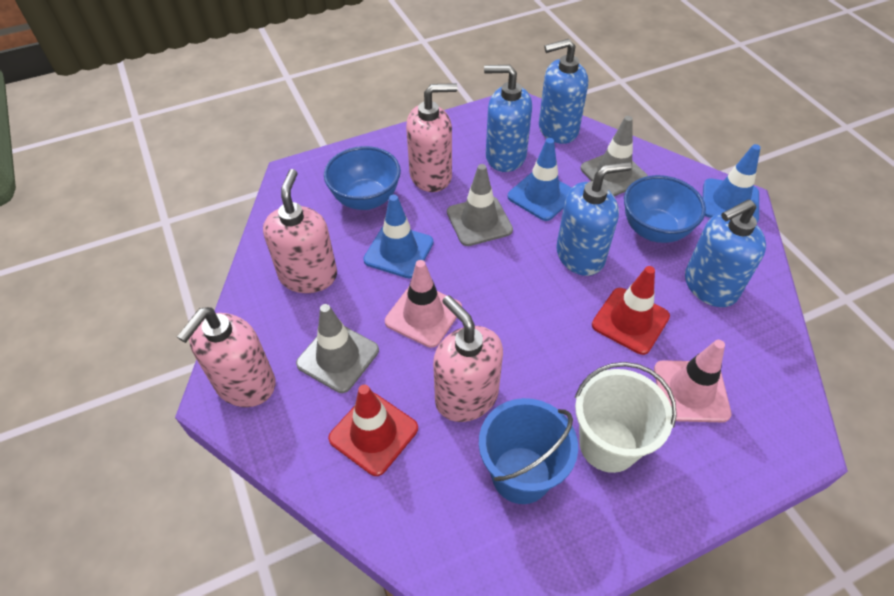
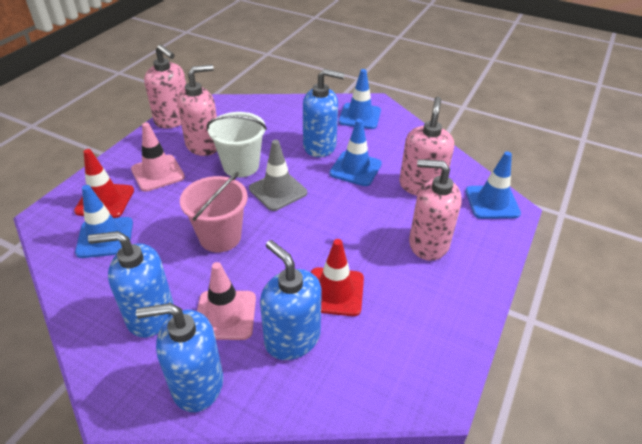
blue bowl: 2 -> 0
blue bucket: 1 -> 0
blue traffic cone: 3 -> 4
grey traffic cone: 3 -> 1
pink bucket: 0 -> 1

